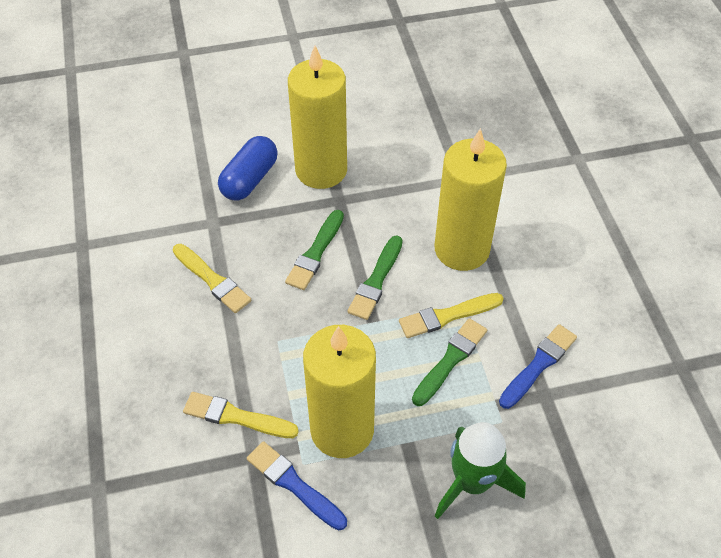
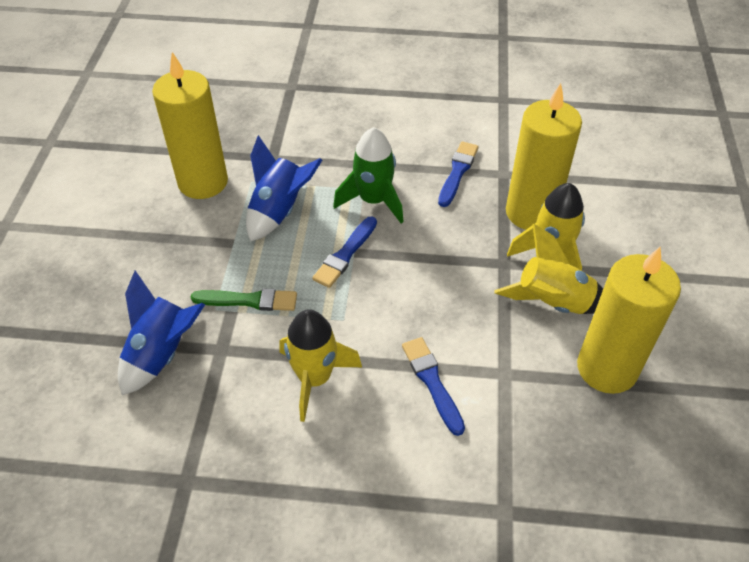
blue brush: 2 -> 3
blue capsule: 1 -> 0
blue rocket: 0 -> 2
green brush: 3 -> 1
yellow brush: 3 -> 0
yellow rocket: 0 -> 3

